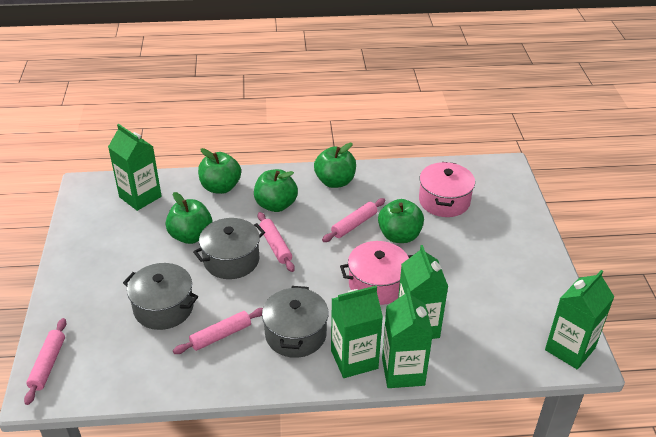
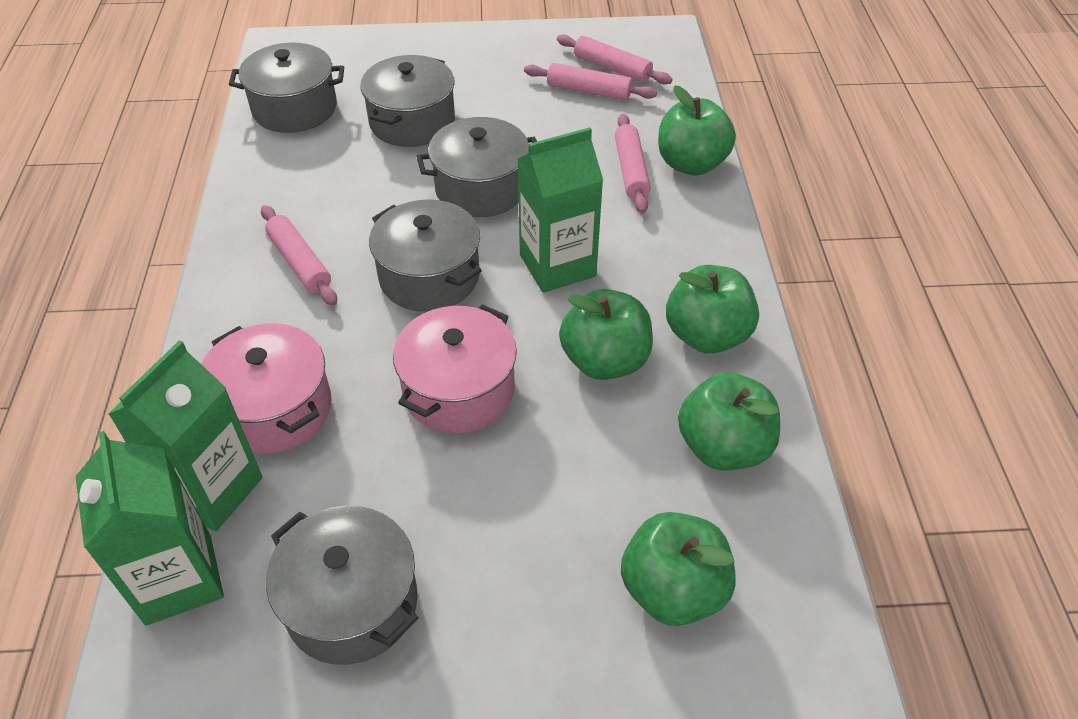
green carton: 5 -> 3
grey pot: 3 -> 5

